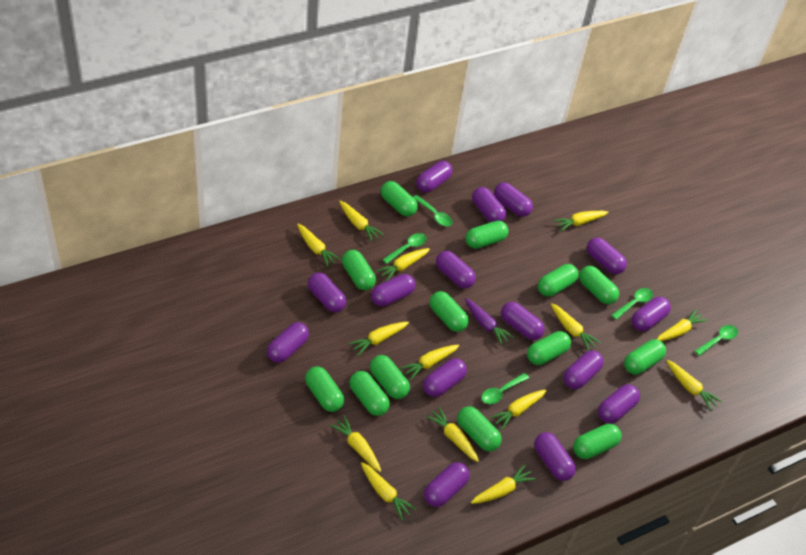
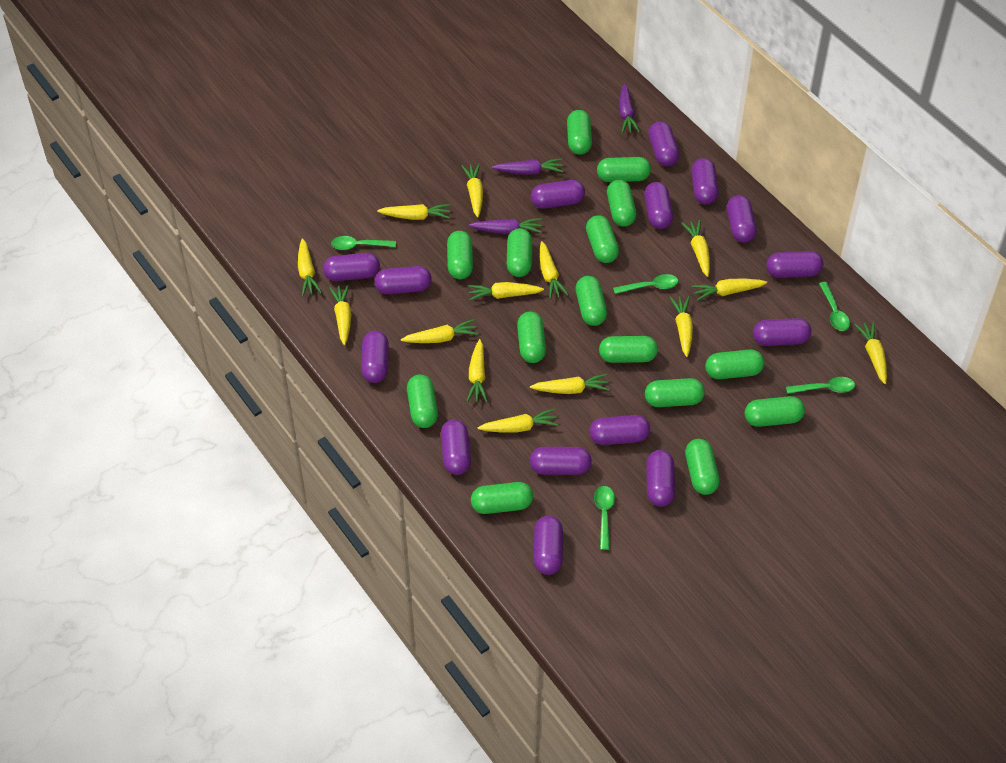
green capsule: 13 -> 15
purple carrot: 1 -> 3

